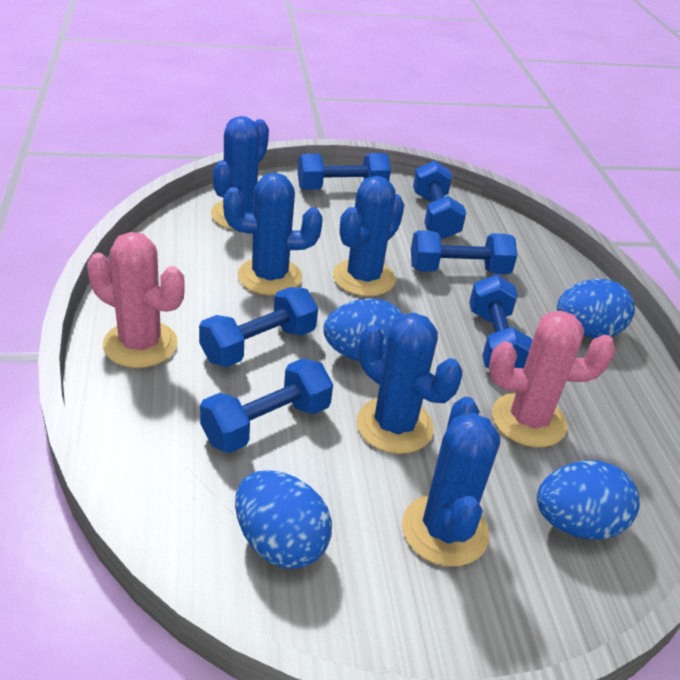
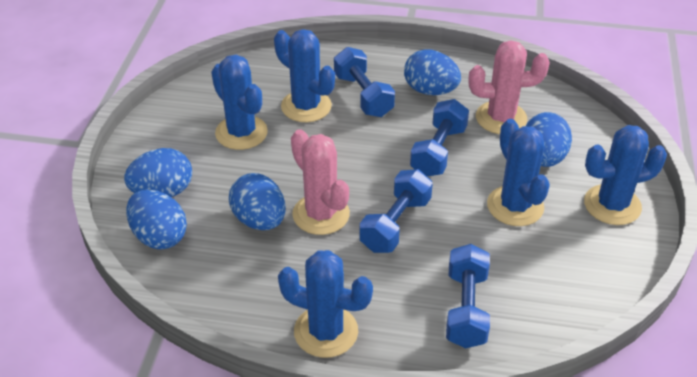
blue dumbbell: 6 -> 4
blue egg: 4 -> 5

